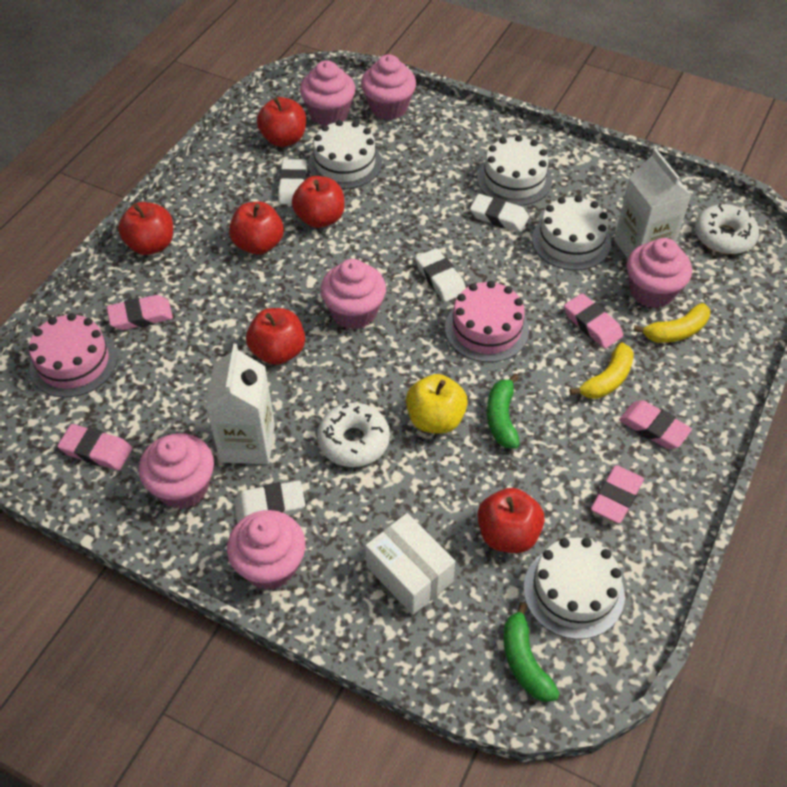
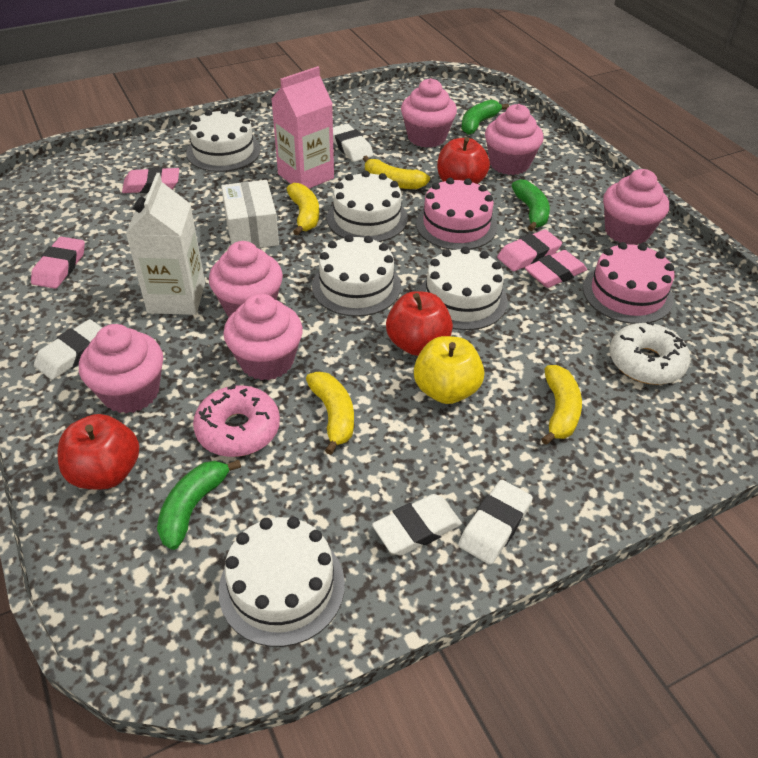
green banana: 2 -> 3
pink carton: 0 -> 1
pink donut: 0 -> 1
pink eraser: 5 -> 4
red apple: 6 -> 3
white cake: 4 -> 5
white carton: 2 -> 1
white donut: 2 -> 1
yellow banana: 2 -> 4

